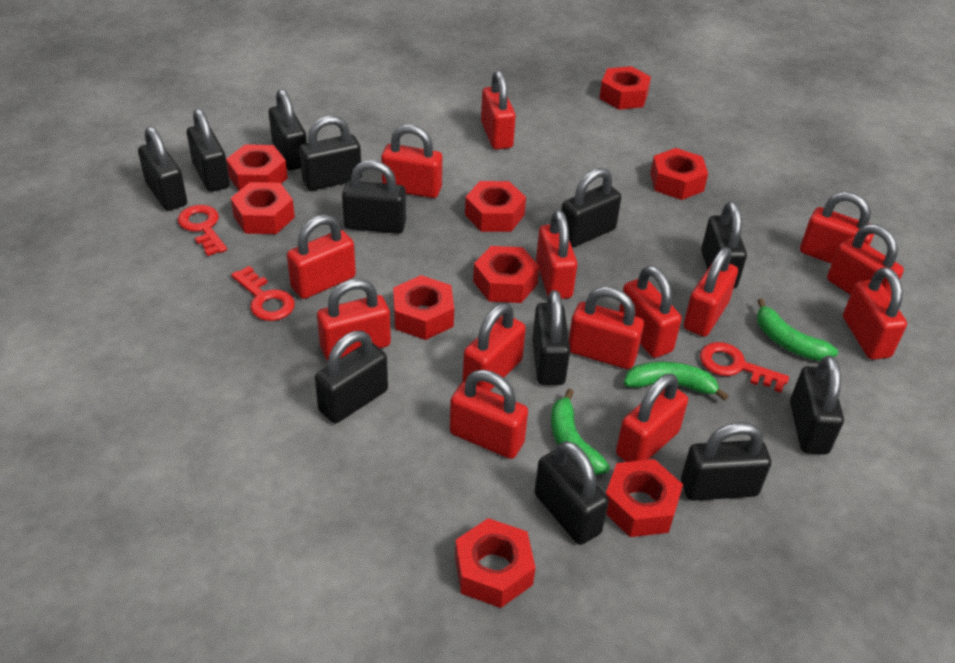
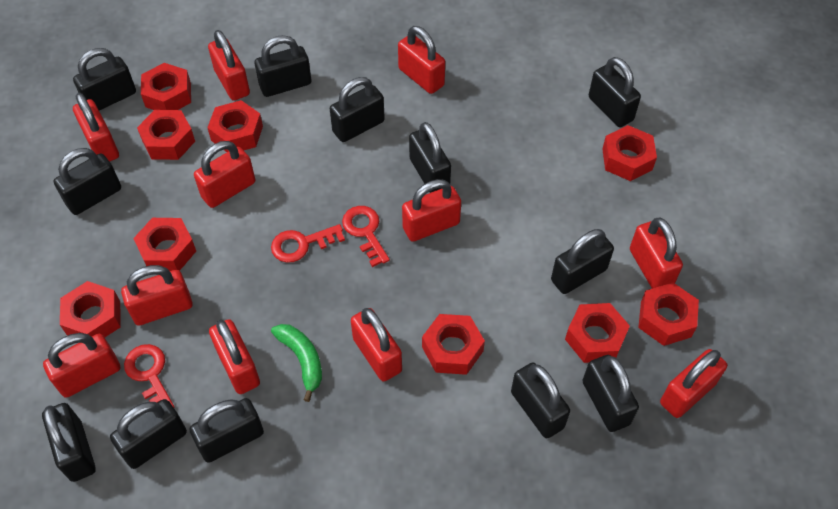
green banana: 3 -> 1
red padlock: 14 -> 11

